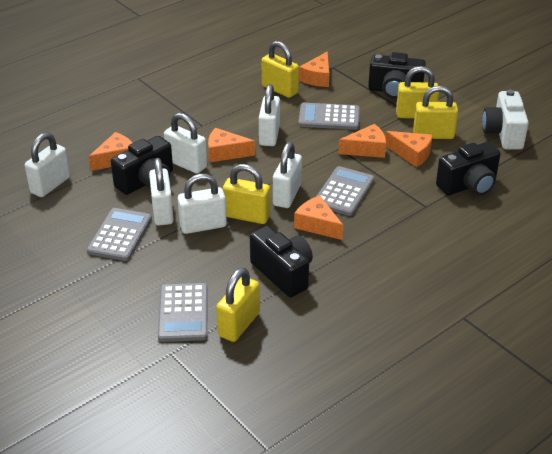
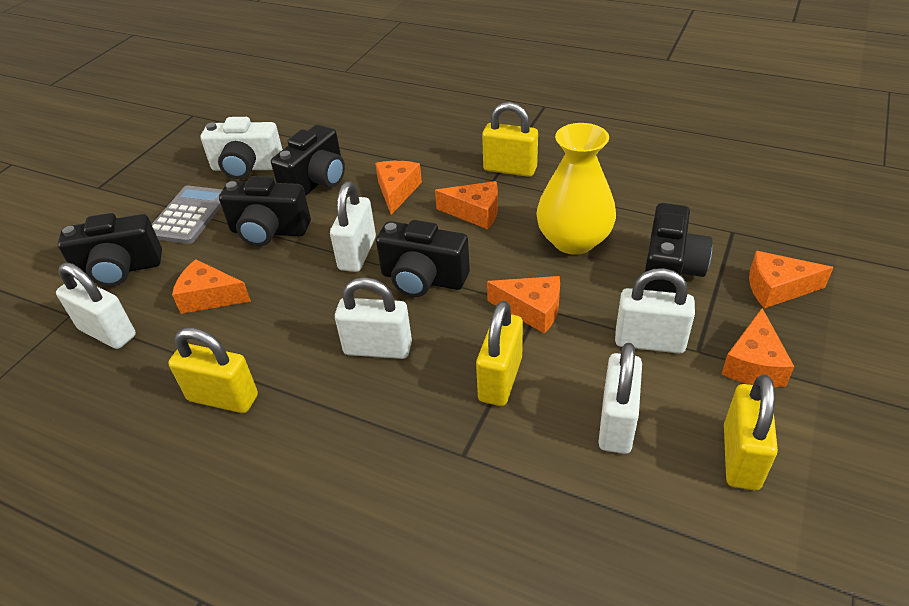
black camera: 4 -> 5
grey calculator: 4 -> 1
white padlock: 6 -> 5
yellow padlock: 5 -> 4
yellow vase: 0 -> 1

